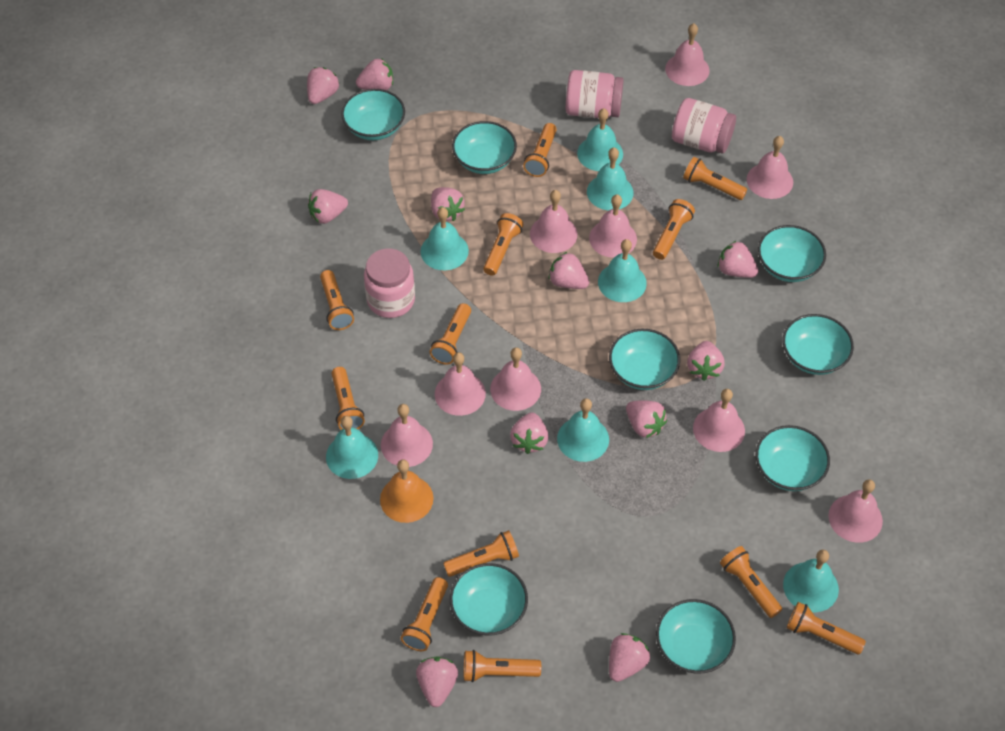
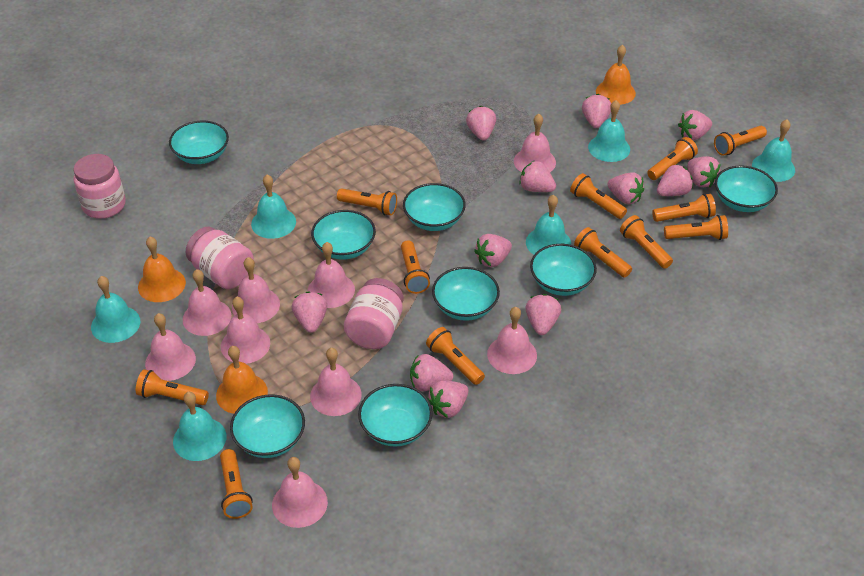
orange bell: 1 -> 3
pink strawberry: 11 -> 12
turquoise bell: 7 -> 6

